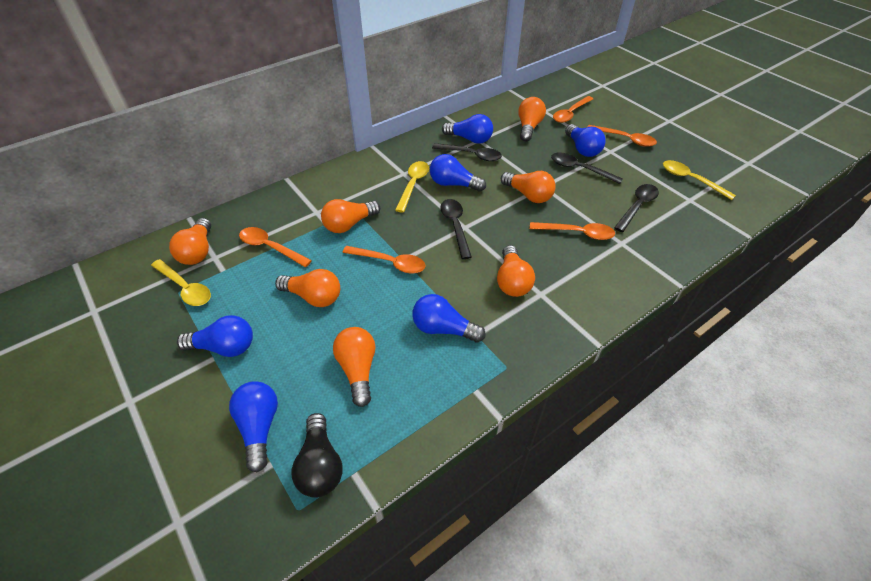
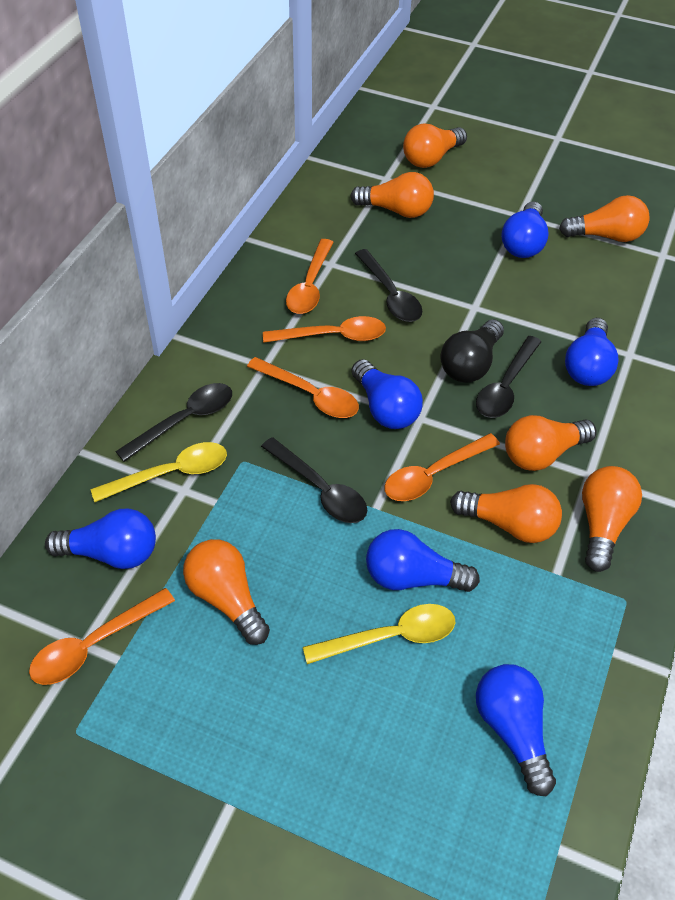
yellow spoon: 3 -> 2

